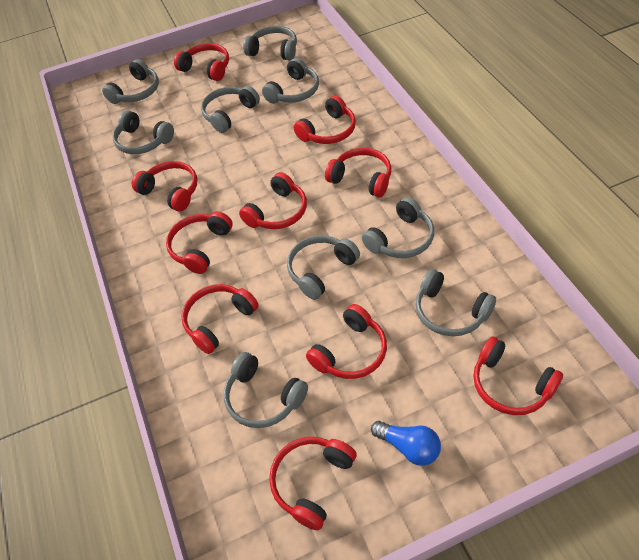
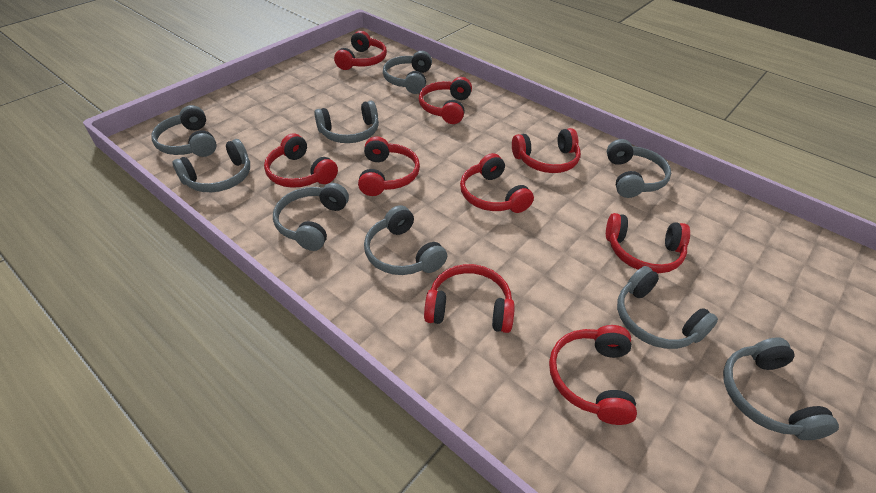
blue light bulb: 1 -> 0
red headphones: 10 -> 9

